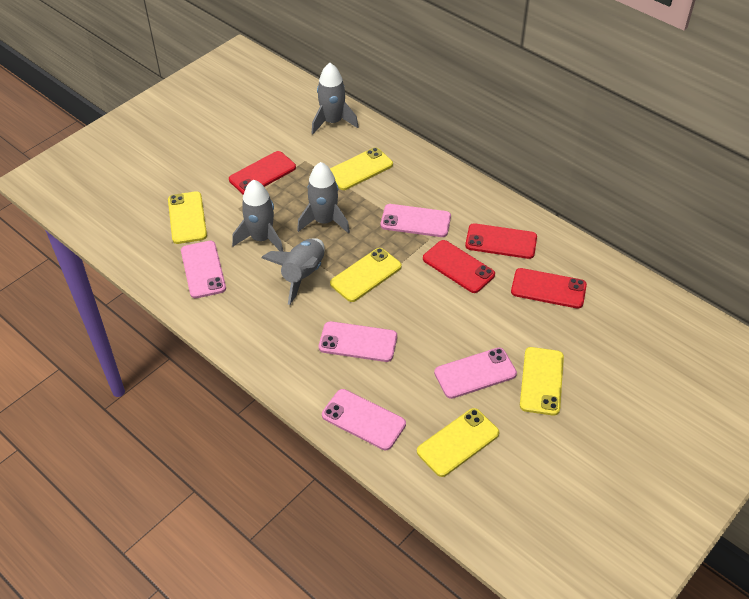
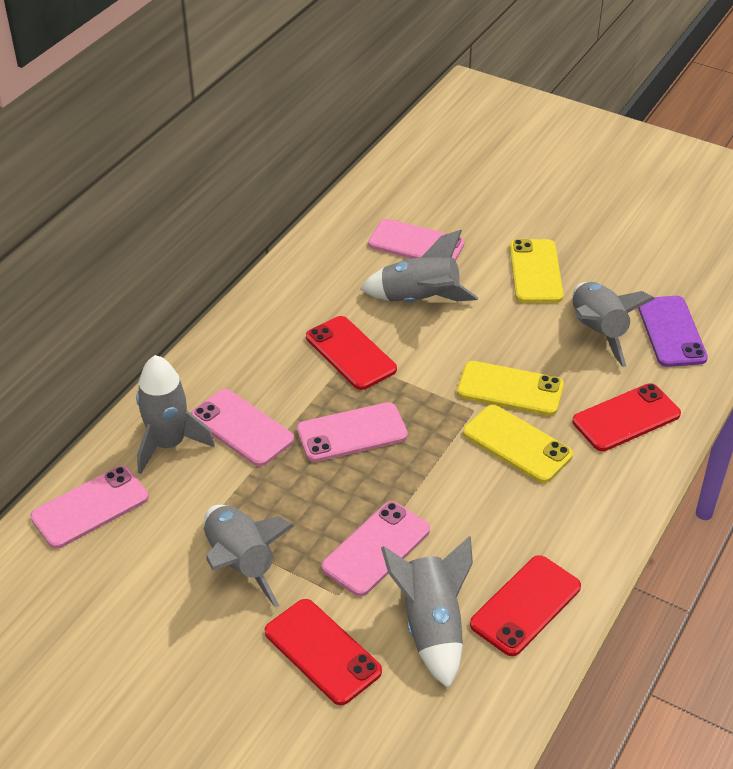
grey rocket: 4 -> 5
purple phone: 0 -> 1
yellow phone: 5 -> 3

